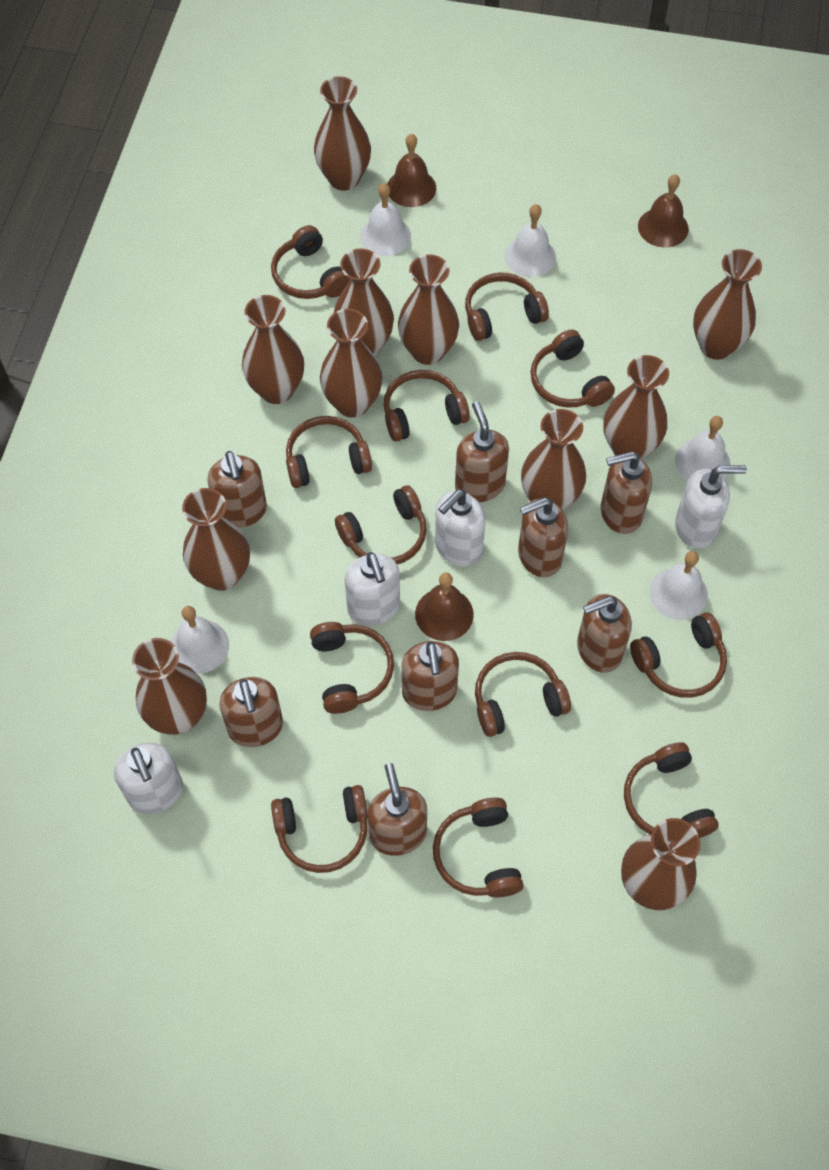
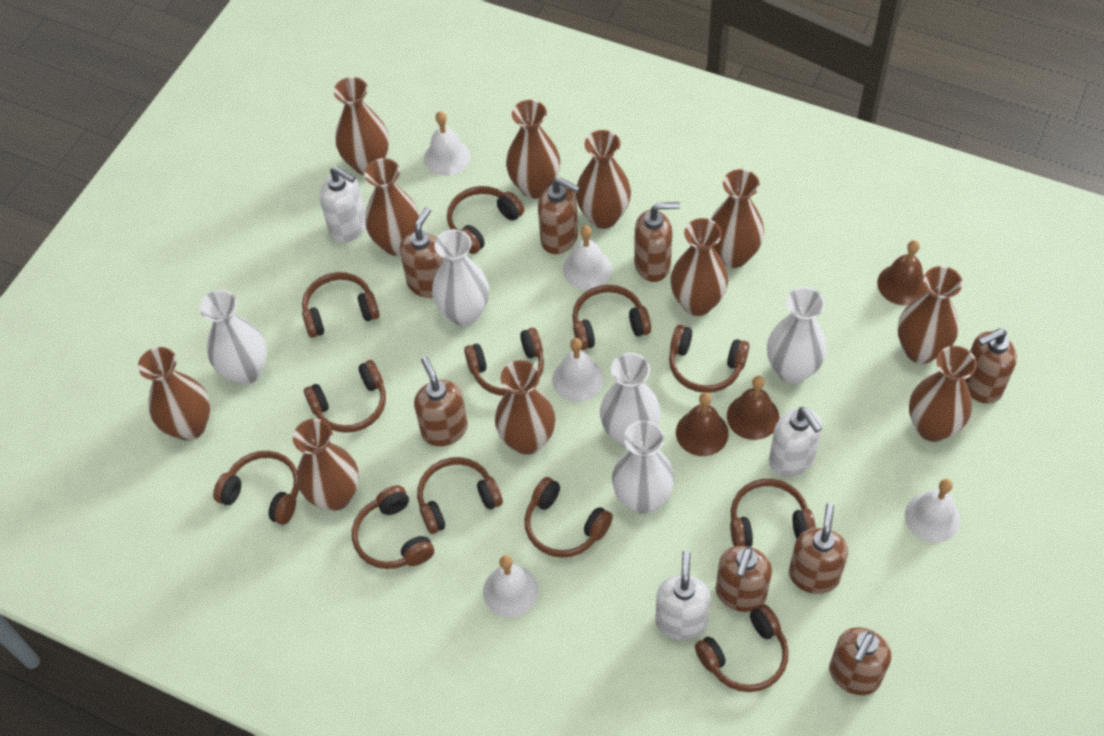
white soap dispenser: 4 -> 3
white vase: 0 -> 5

